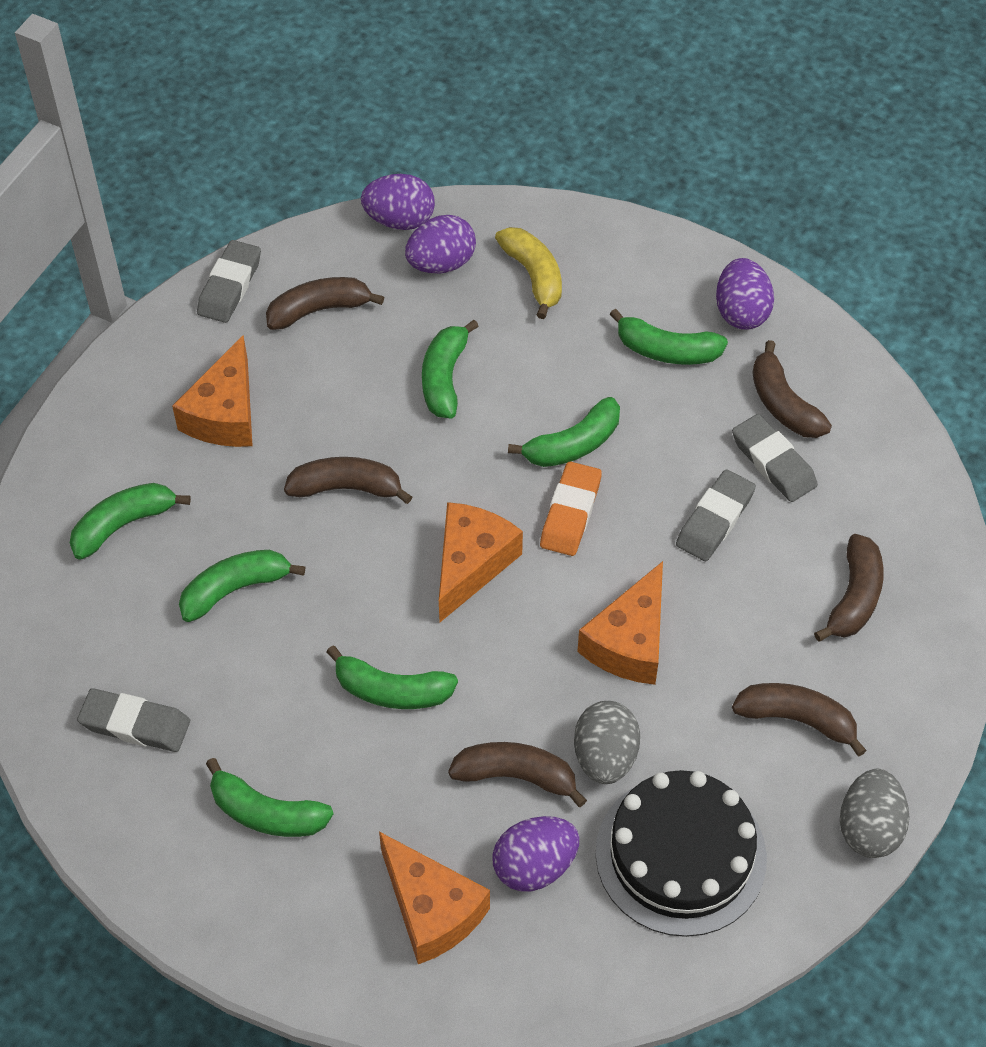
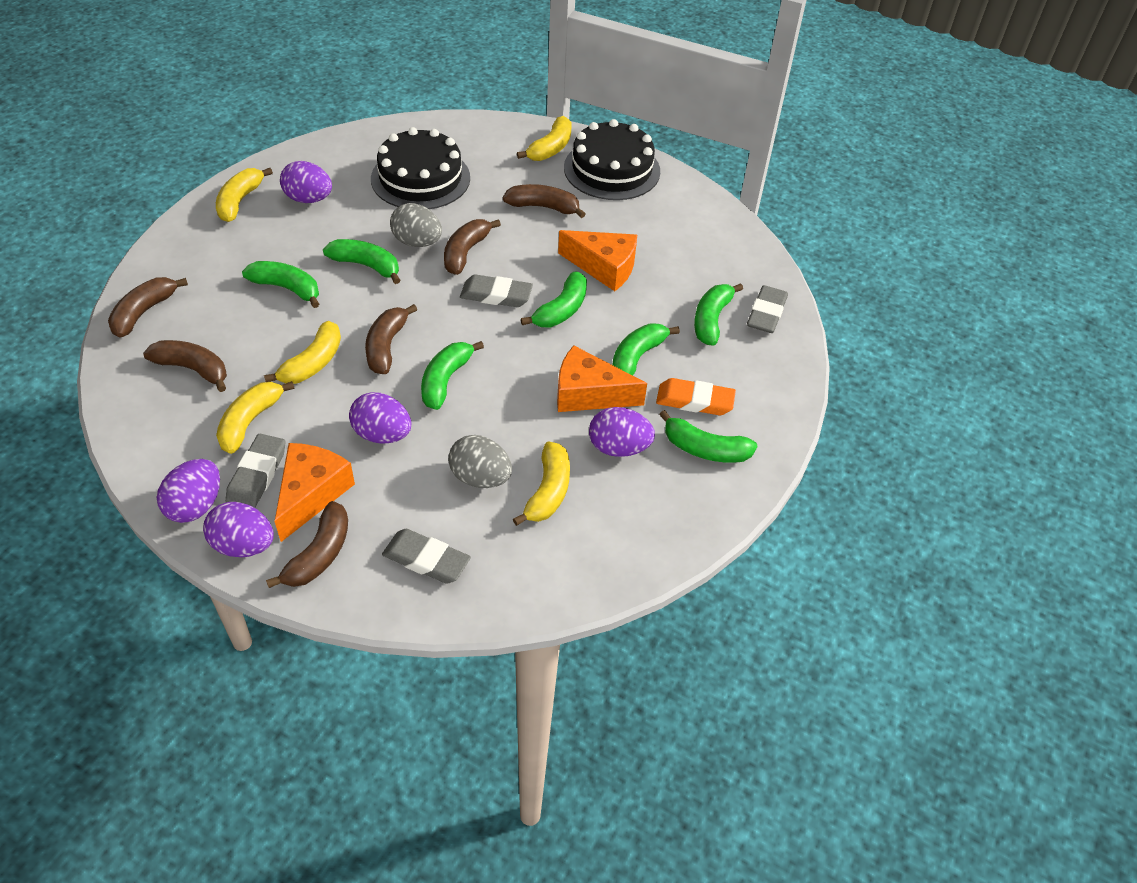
black cake: 1 -> 2
orange cheese: 4 -> 3
purple egg: 4 -> 5
yellow banana: 1 -> 5

